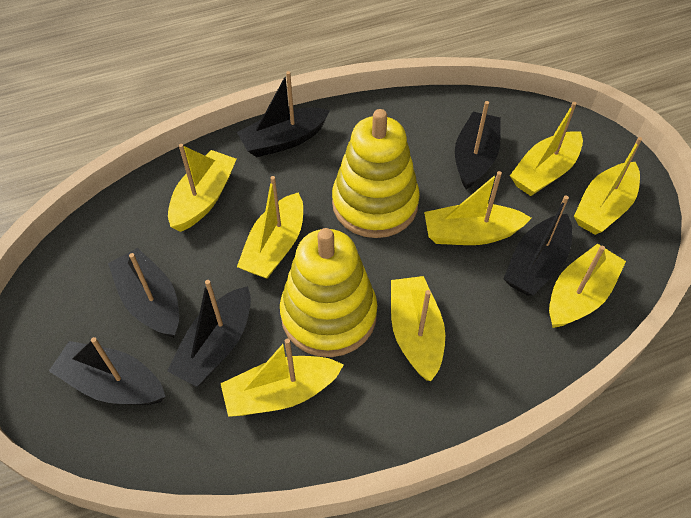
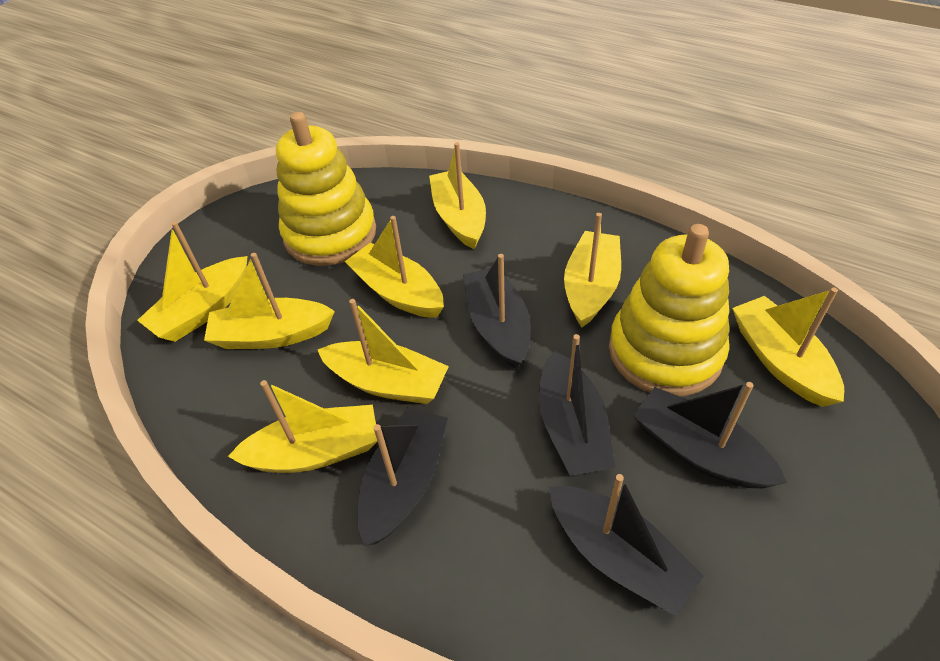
black boat: 6 -> 5

